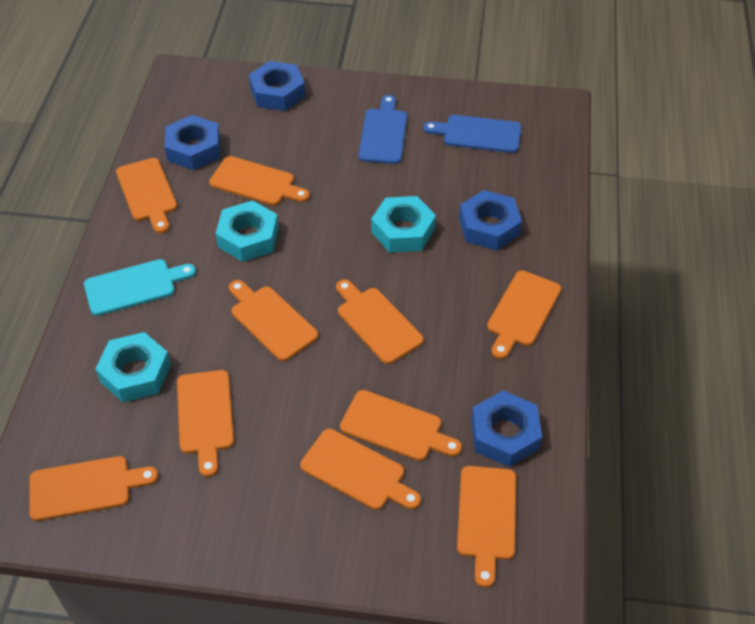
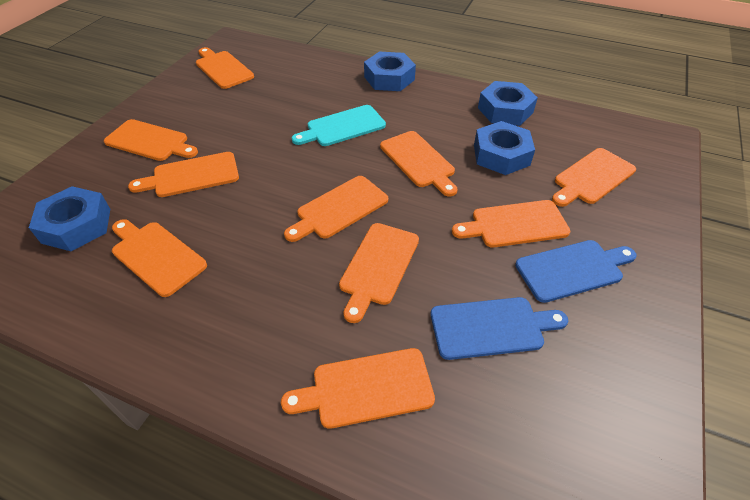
turquoise nut: 3 -> 0

